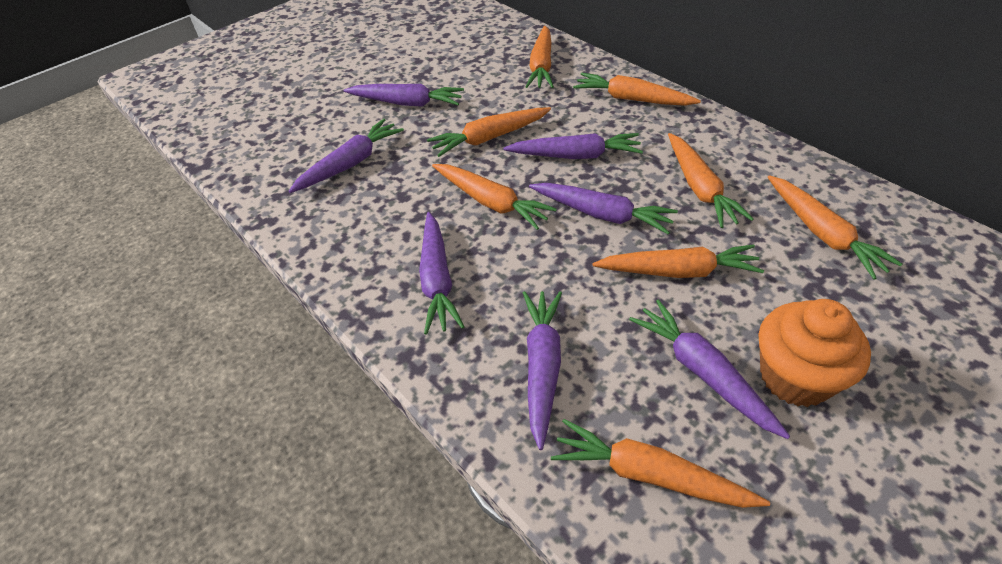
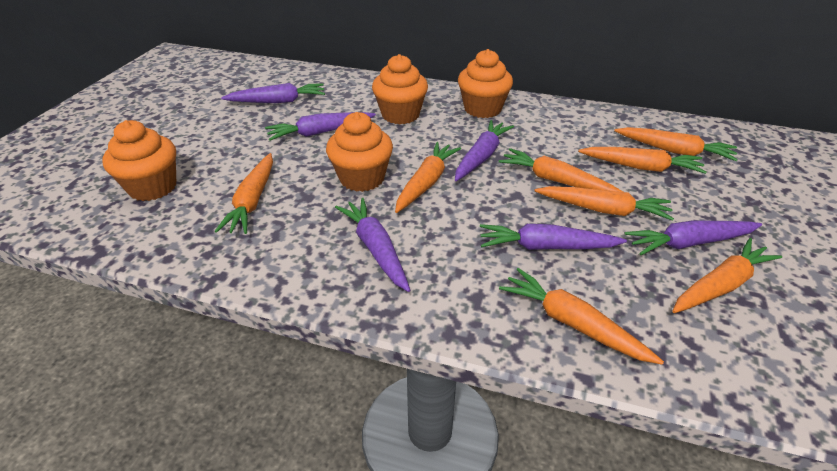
orange cupcake: 1 -> 4
purple carrot: 7 -> 6

